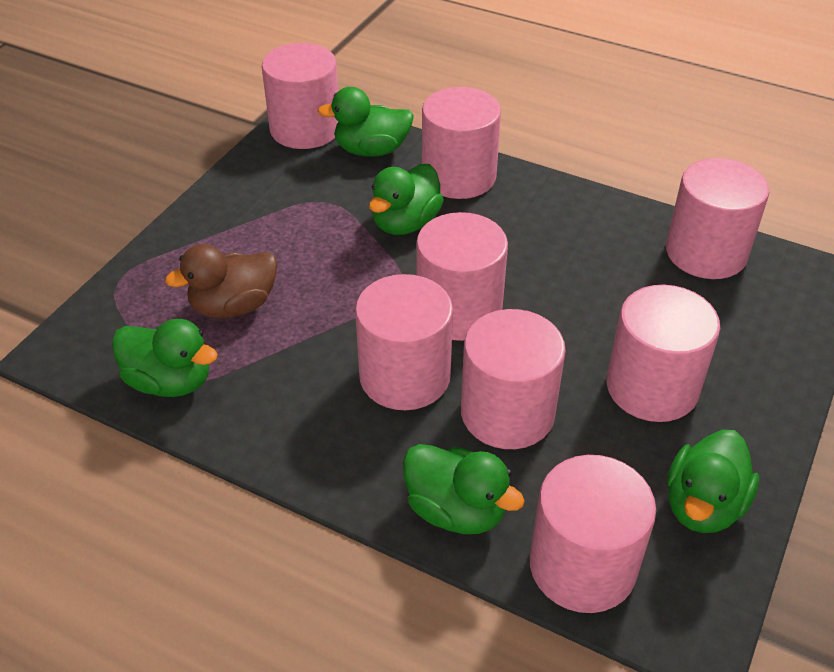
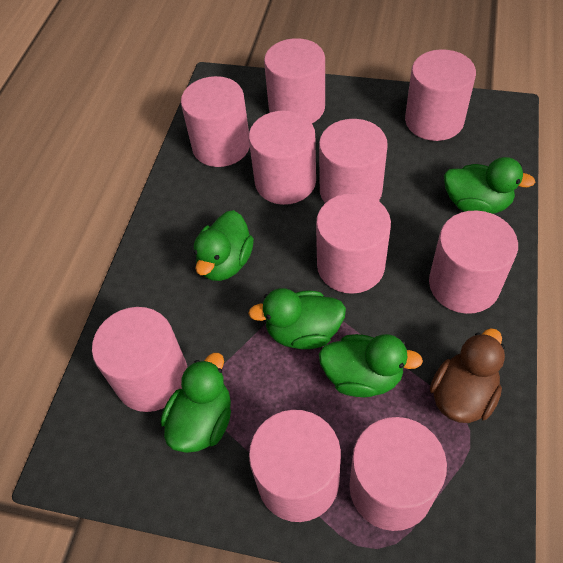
pink cylinder: 8 -> 10

